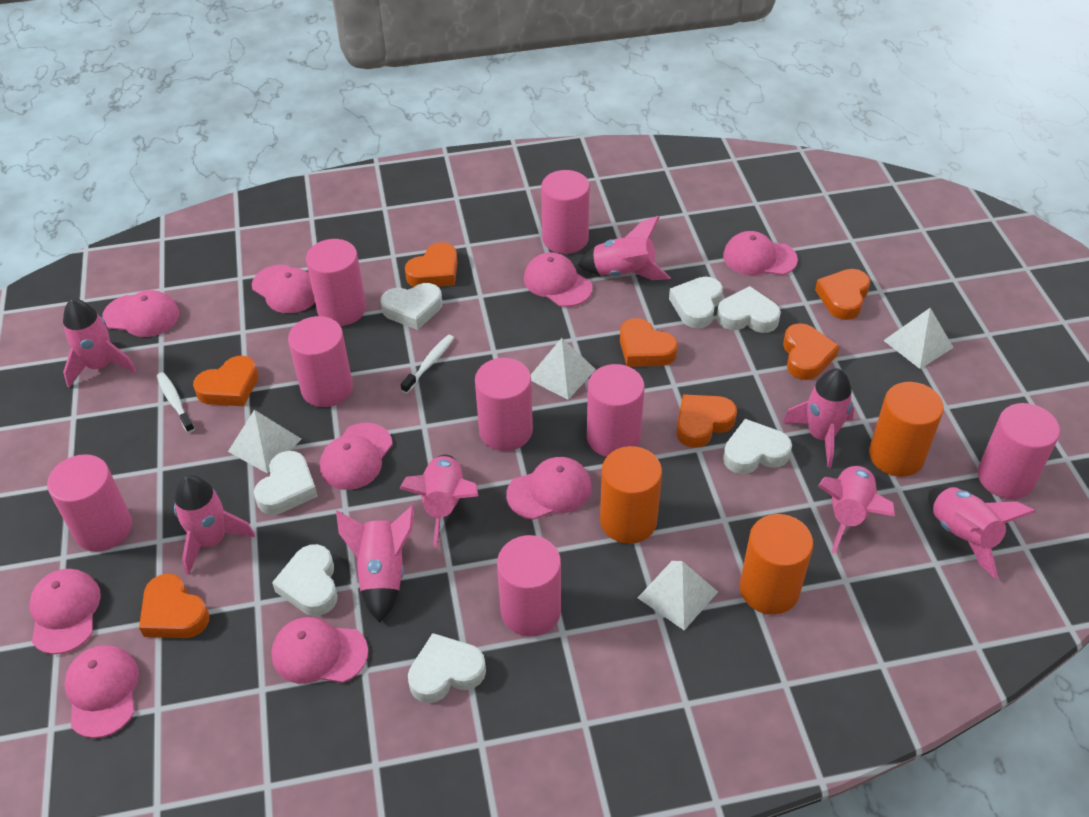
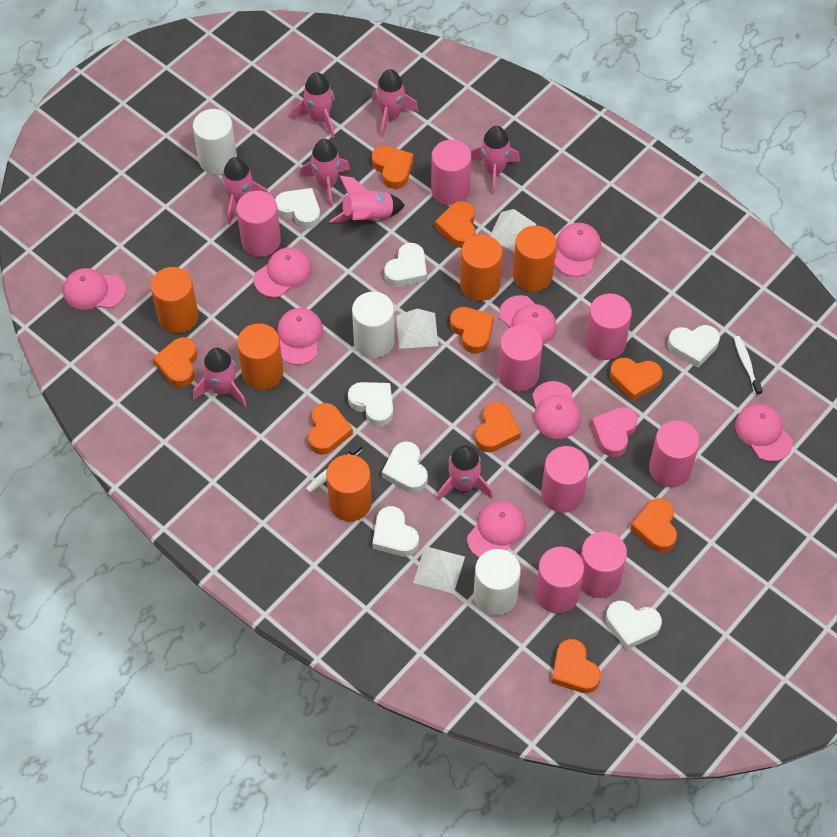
orange cylinder: 3 -> 5
orange heart: 7 -> 9
pink cap: 9 -> 8
pink heart: 0 -> 1
white cylinder: 0 -> 3
white pyramid: 4 -> 3

